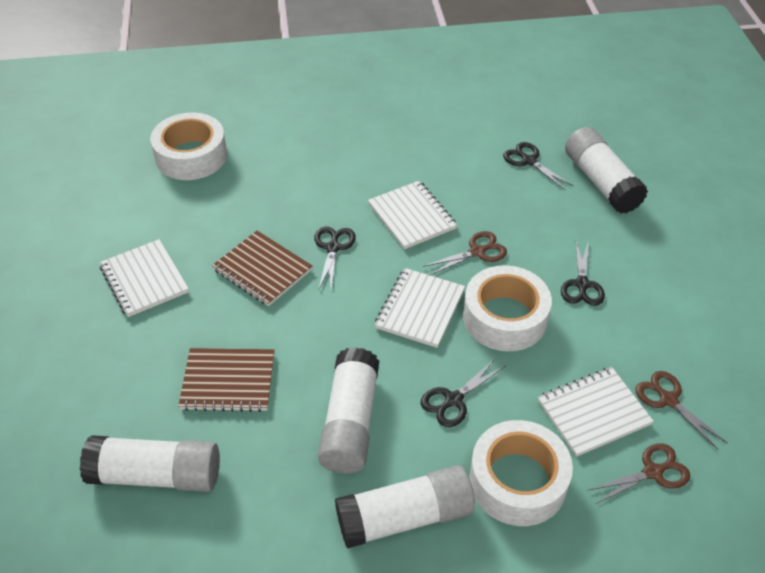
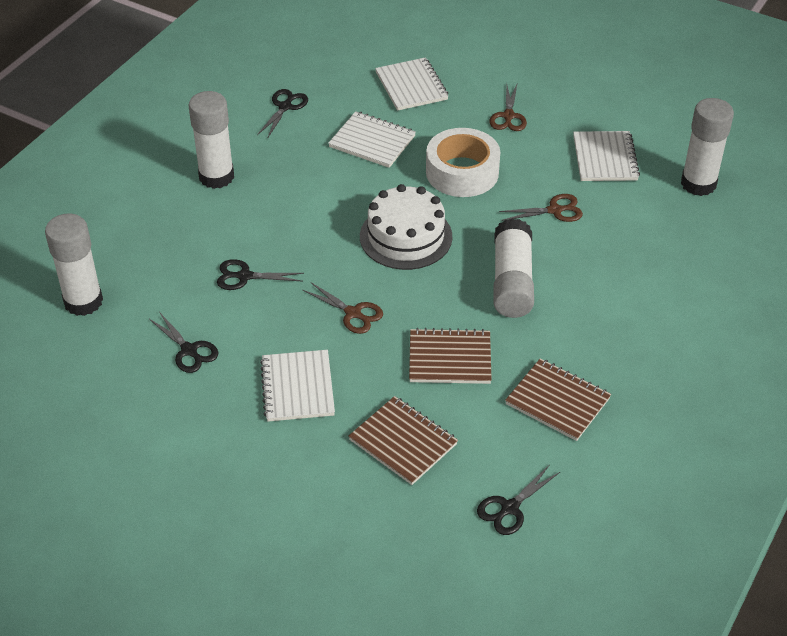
brown notebook: 2 -> 3
white cake: 0 -> 1
white tape: 3 -> 1

